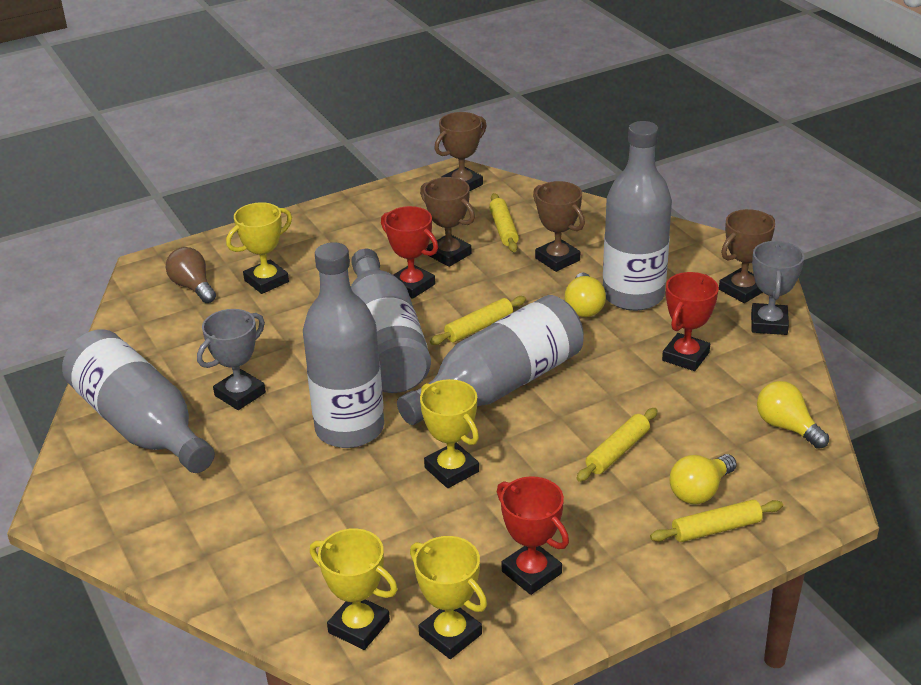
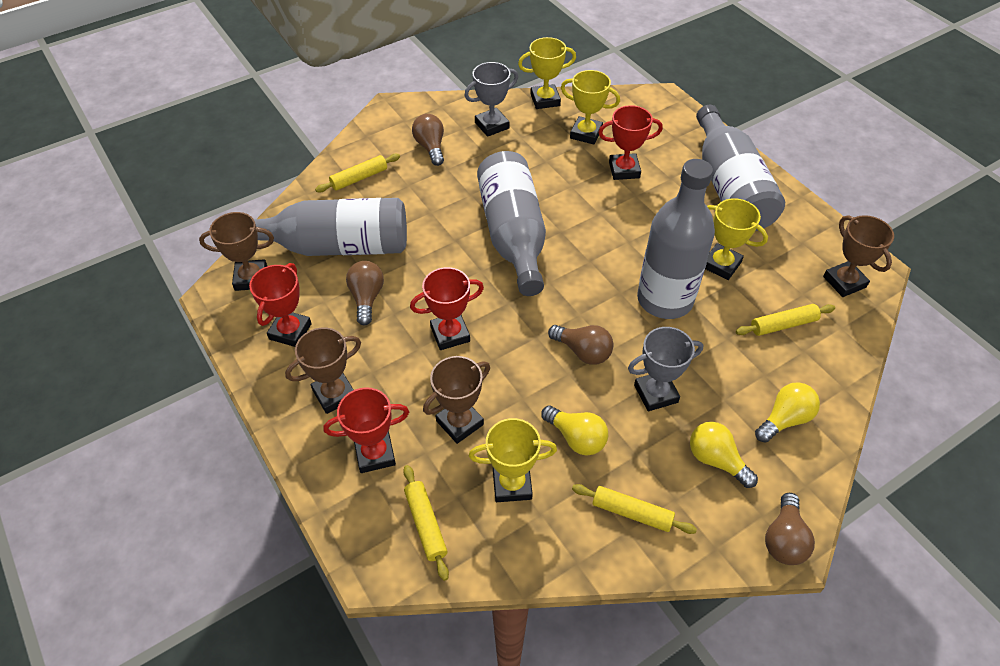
brown light bulb: 1 -> 4
grey bottle: 5 -> 4
red trophy: 3 -> 4

